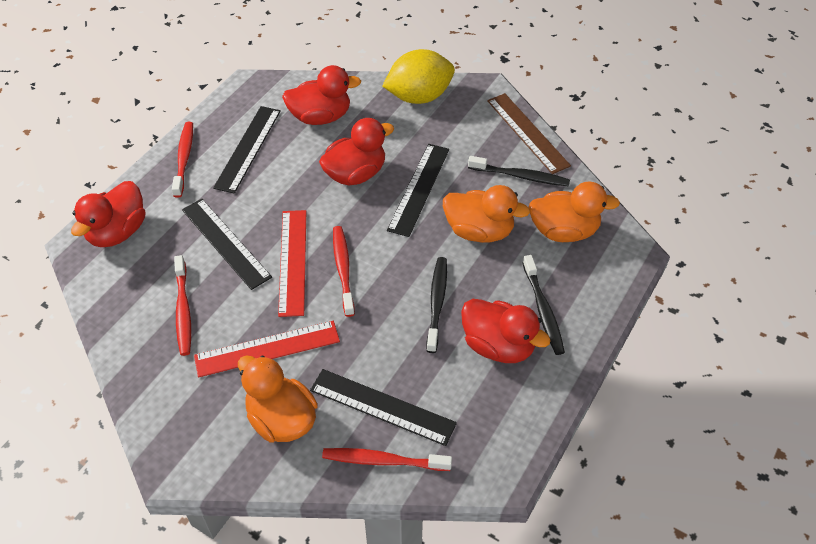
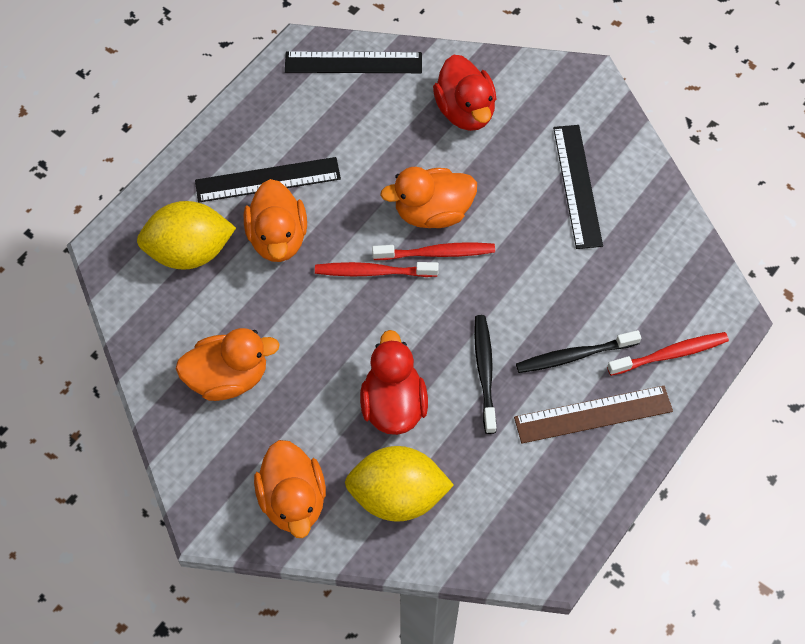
black ruler: 4 -> 3
black toothbrush: 3 -> 2
orange duck: 3 -> 4
red duck: 4 -> 2
red ruler: 2 -> 0
red toothbrush: 4 -> 3
yellow lemon: 1 -> 2

